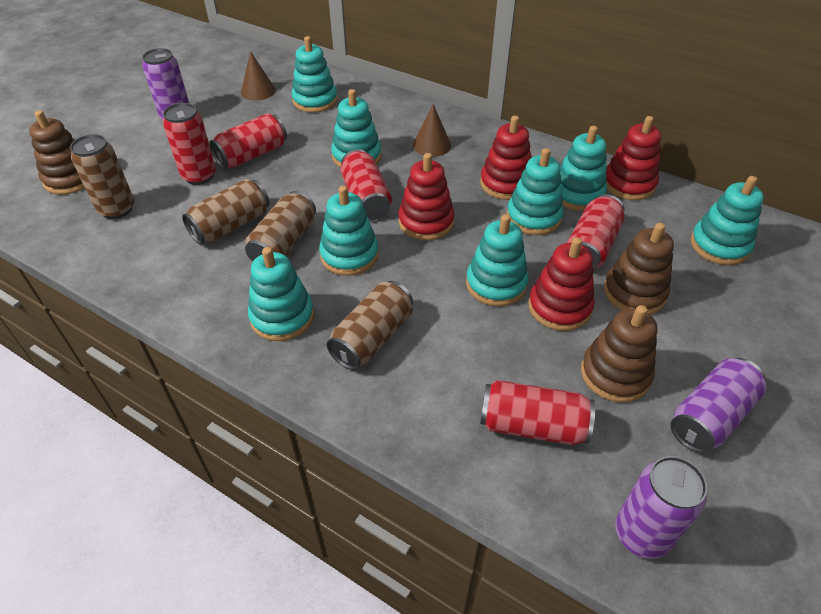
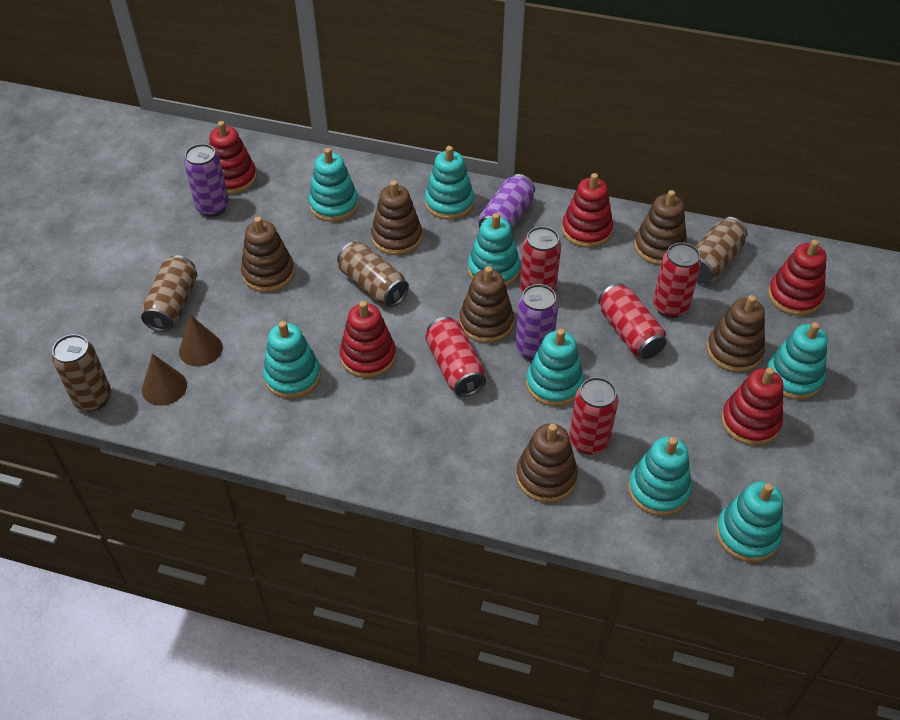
brown stacking toy: 3 -> 6
red stacking toy: 4 -> 5

